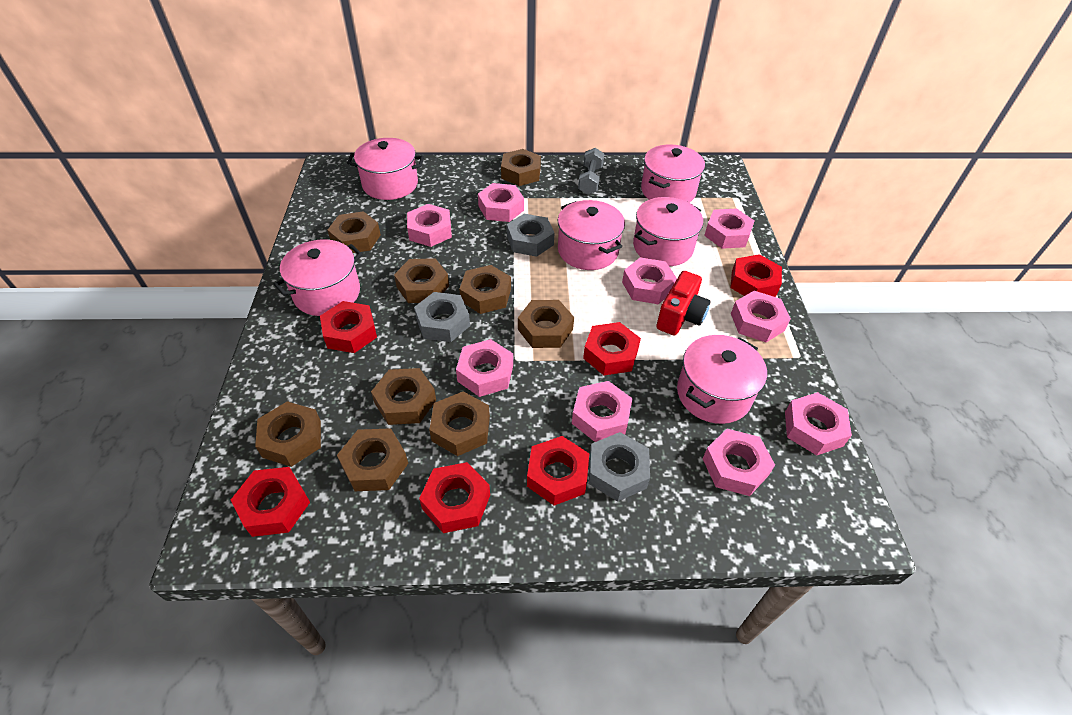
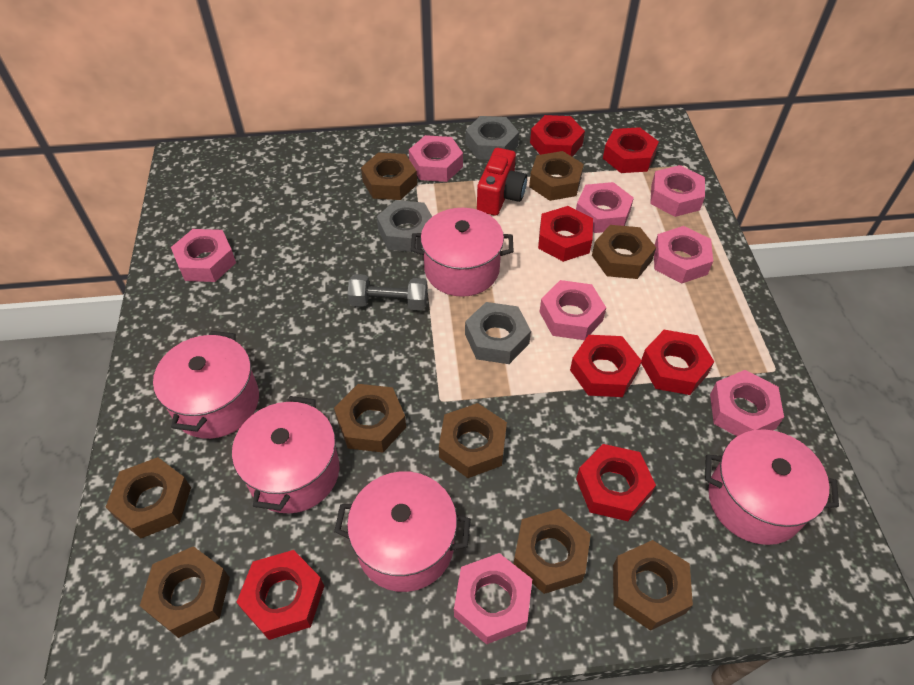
pink nut: 9 -> 8
pink pot: 6 -> 5
red nut: 6 -> 7

